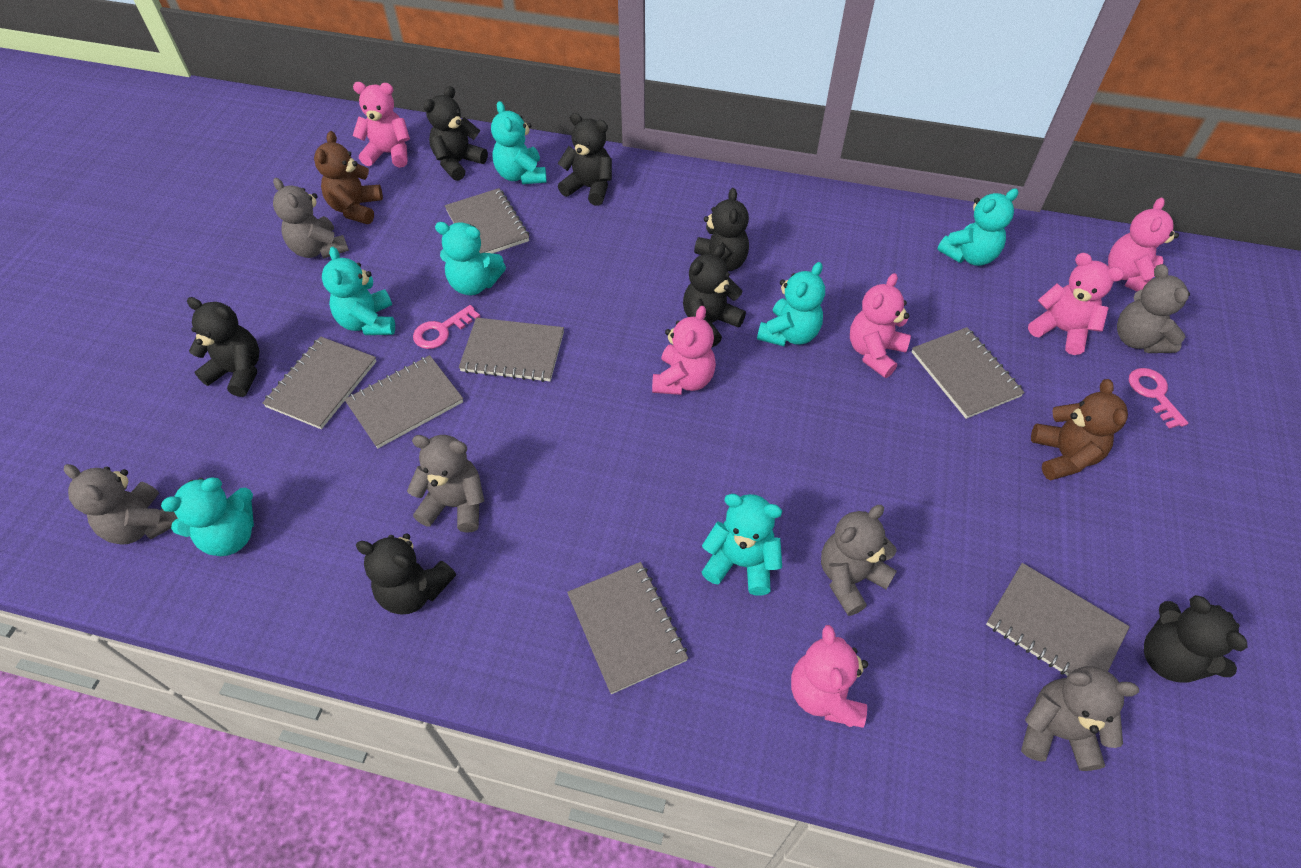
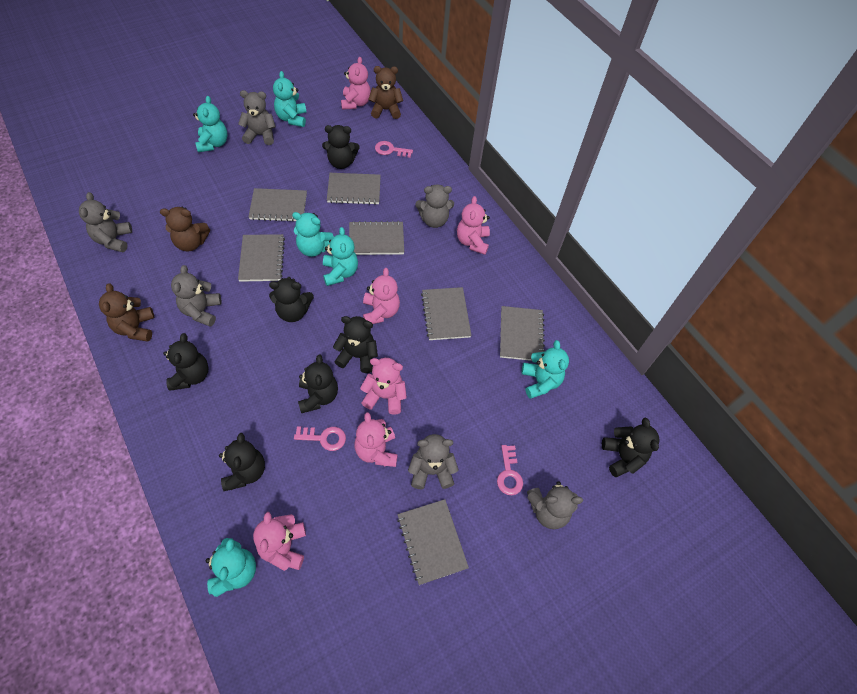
brown teddy bear: 2 -> 3
pink key: 2 -> 3
turquoise teddy bear: 7 -> 6

